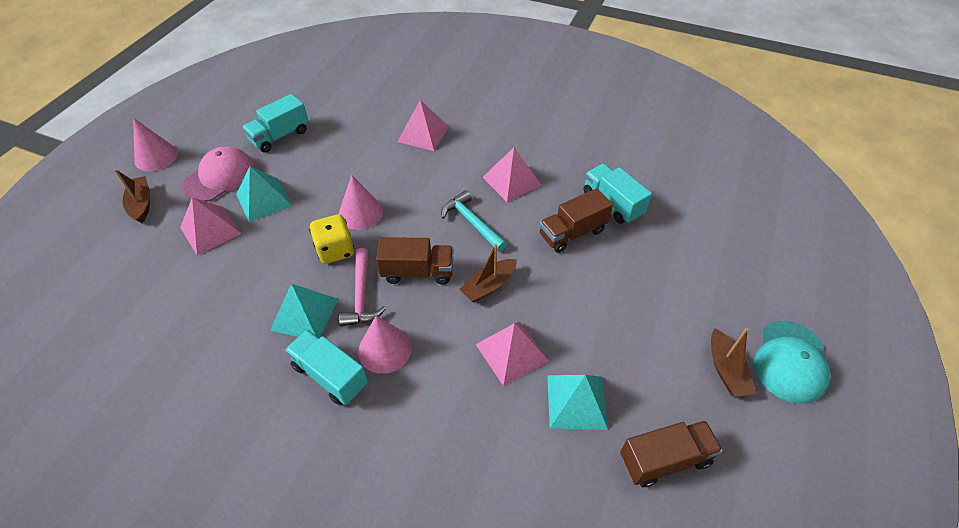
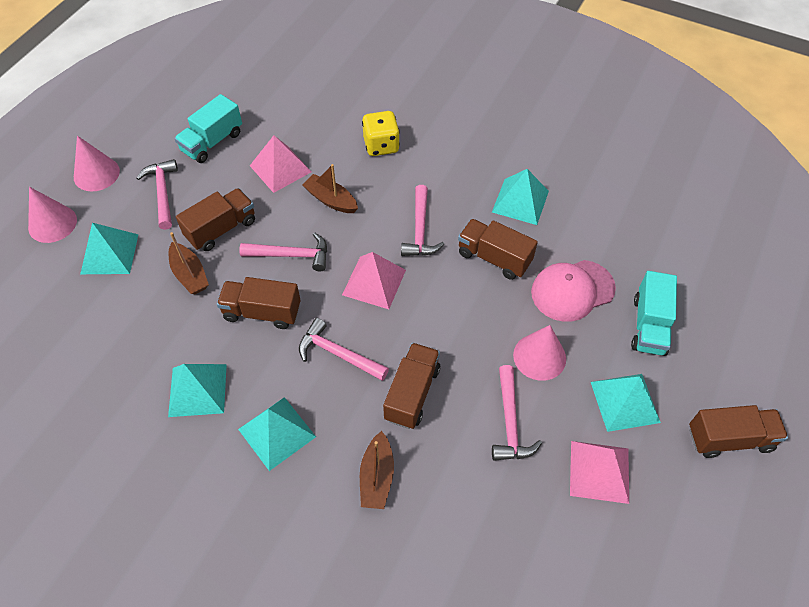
brown truck: 3 -> 5
pink hammer: 1 -> 5
pink pyramid: 4 -> 3
turquoise cap: 1 -> 0
turquoise hammer: 1 -> 0
turquoise pyramid: 3 -> 5
turquoise truck: 3 -> 2

